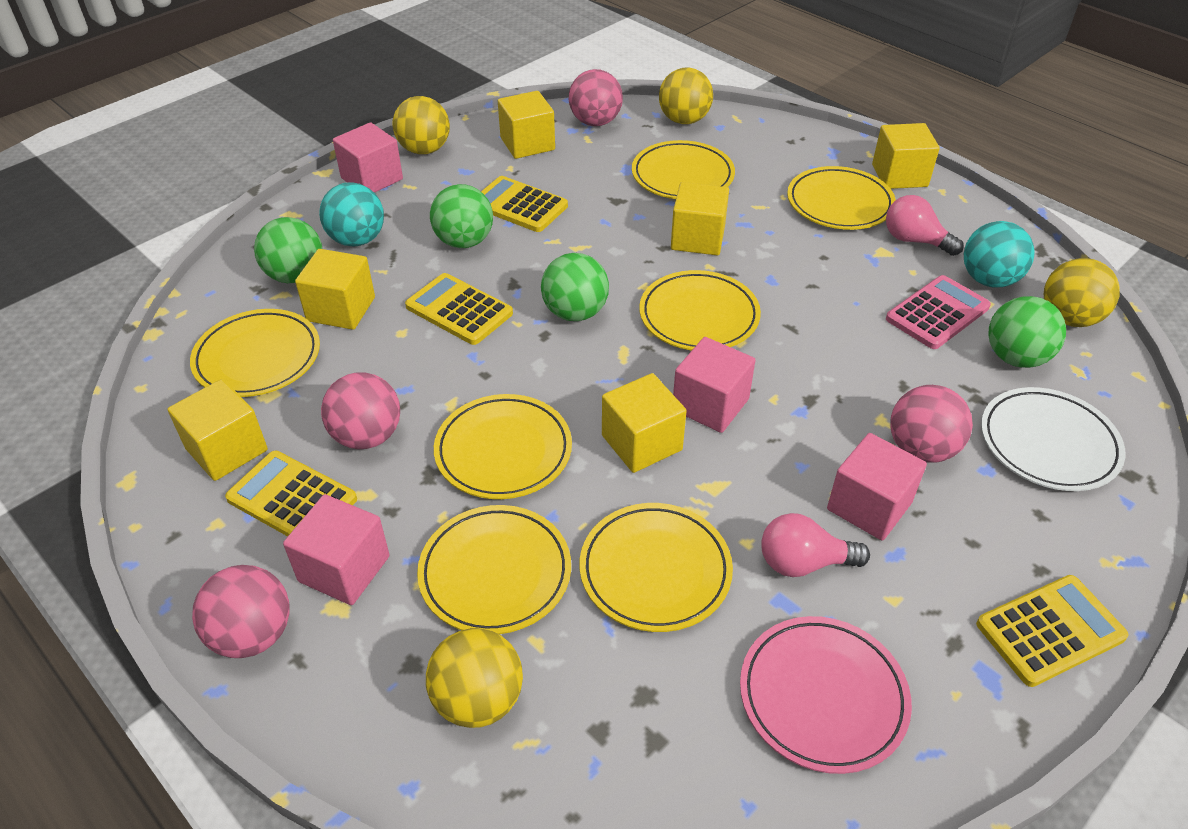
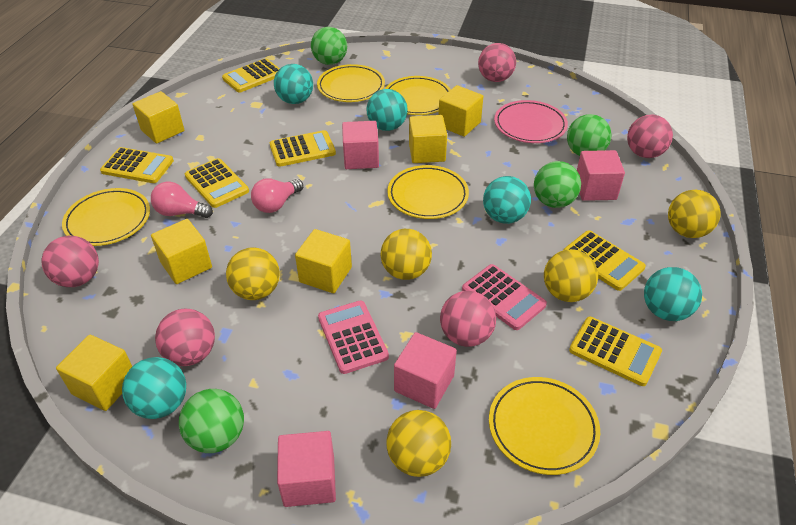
pink ball: 4 -> 5
pink calculator: 1 -> 2
turquoise ball: 2 -> 5
white plate: 1 -> 0
yellow ball: 4 -> 5
yellow calculator: 4 -> 6
yellow plate: 7 -> 5

